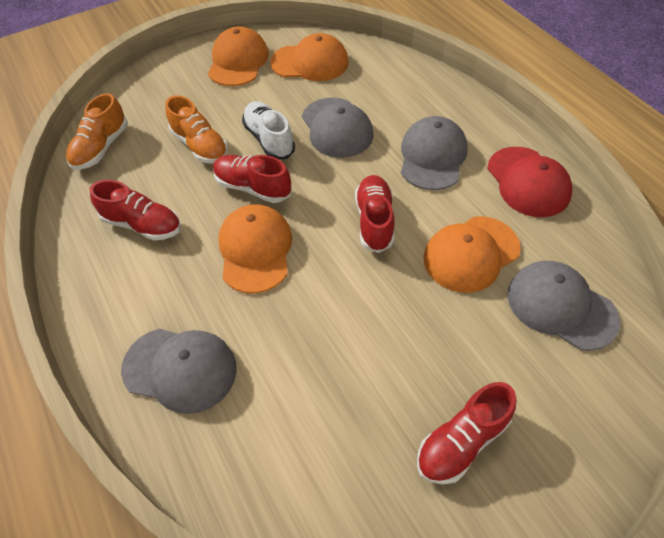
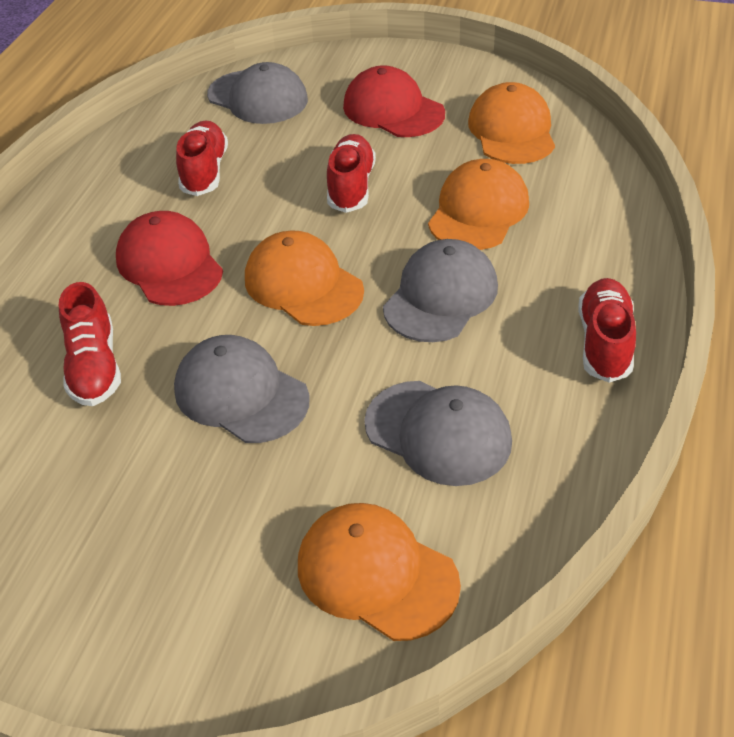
orange shoe: 2 -> 0
red cap: 1 -> 2
white shoe: 1 -> 0

